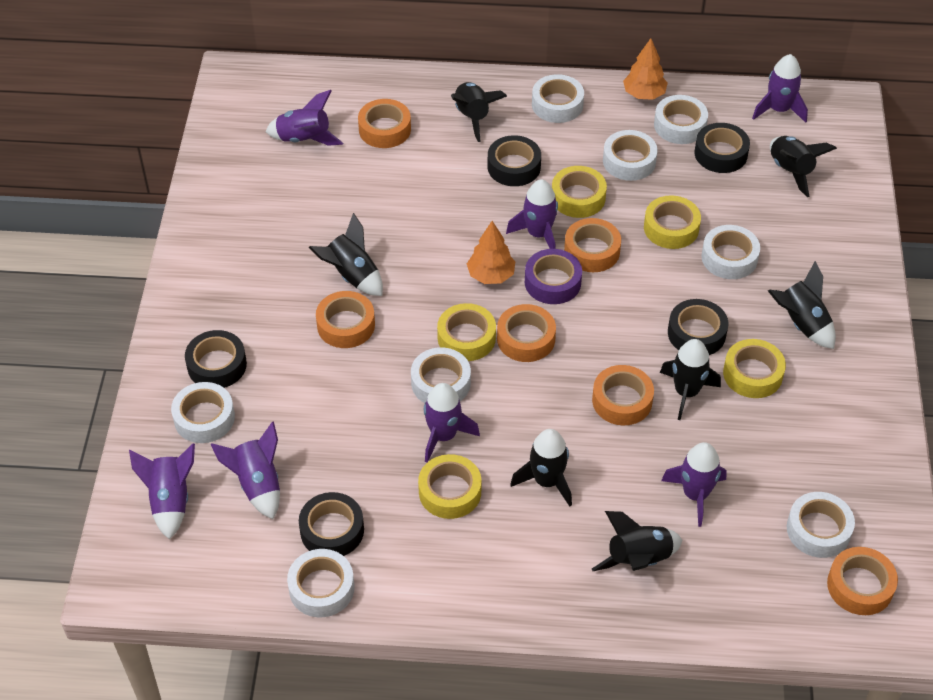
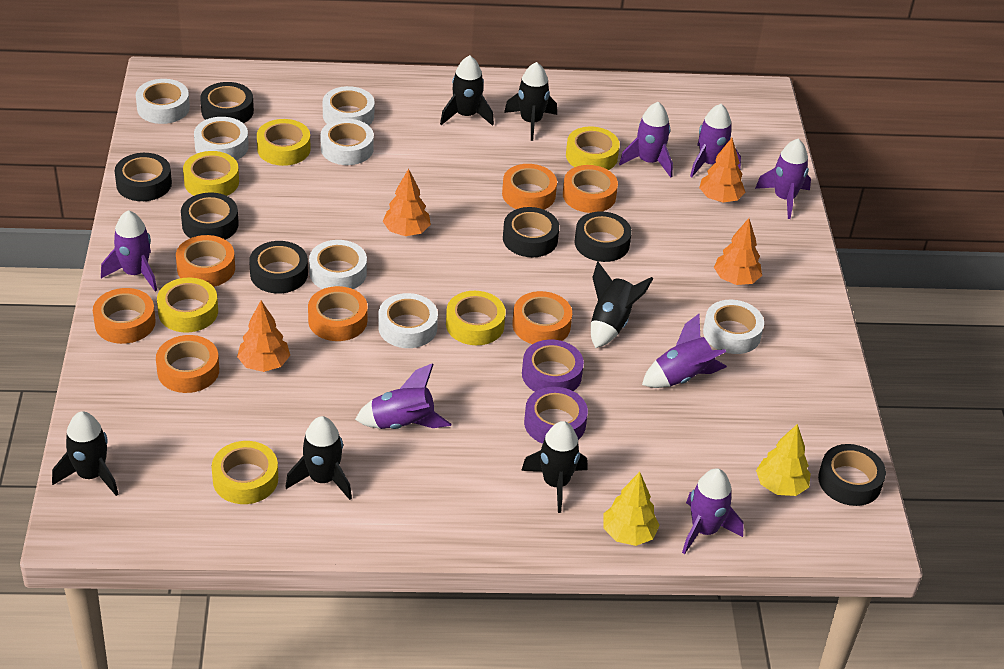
black rocket: 7 -> 6
black tape: 5 -> 7
orange tape: 6 -> 7
orange tree: 2 -> 4
purple tape: 1 -> 2
white tape: 8 -> 7
yellow tape: 5 -> 6
yellow tree: 0 -> 2

